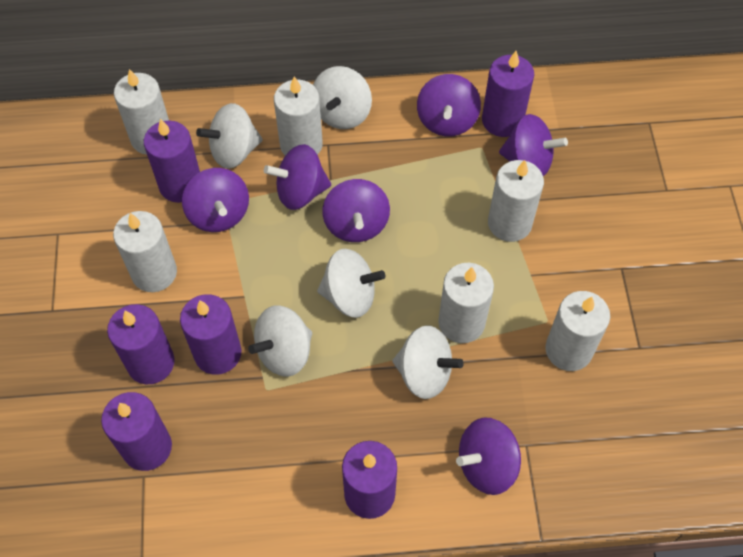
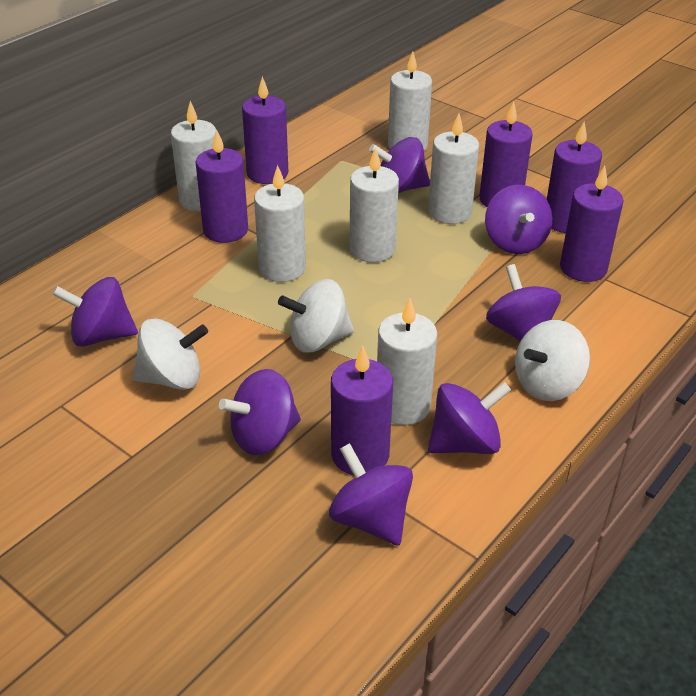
purple spinning top: 6 -> 7
white spinning top: 5 -> 3

